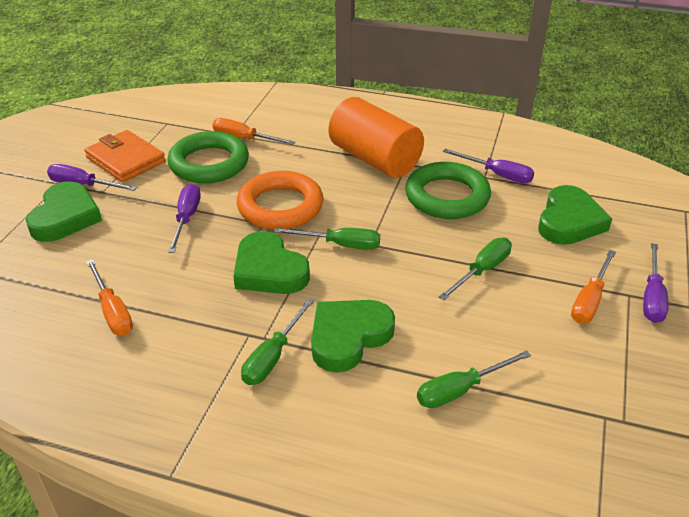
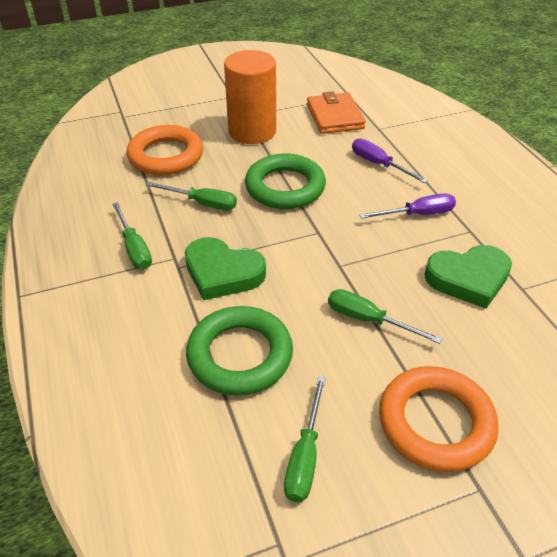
green heart: 4 -> 2
orange ring: 1 -> 2
orange screwdriver: 3 -> 0
purple screwdriver: 4 -> 2

